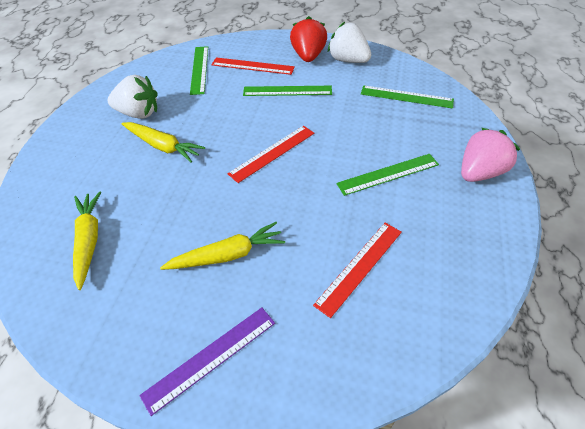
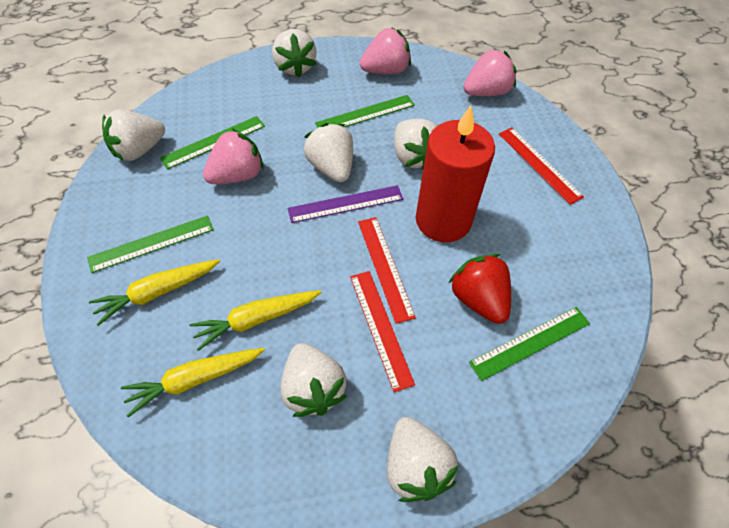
pink strawberry: 1 -> 3
red candle: 0 -> 1
white strawberry: 2 -> 6

